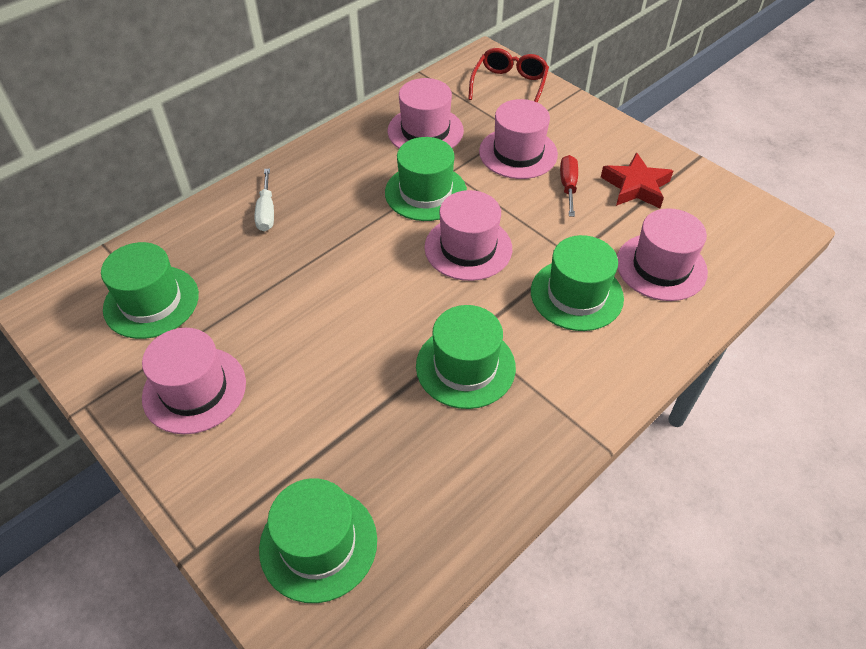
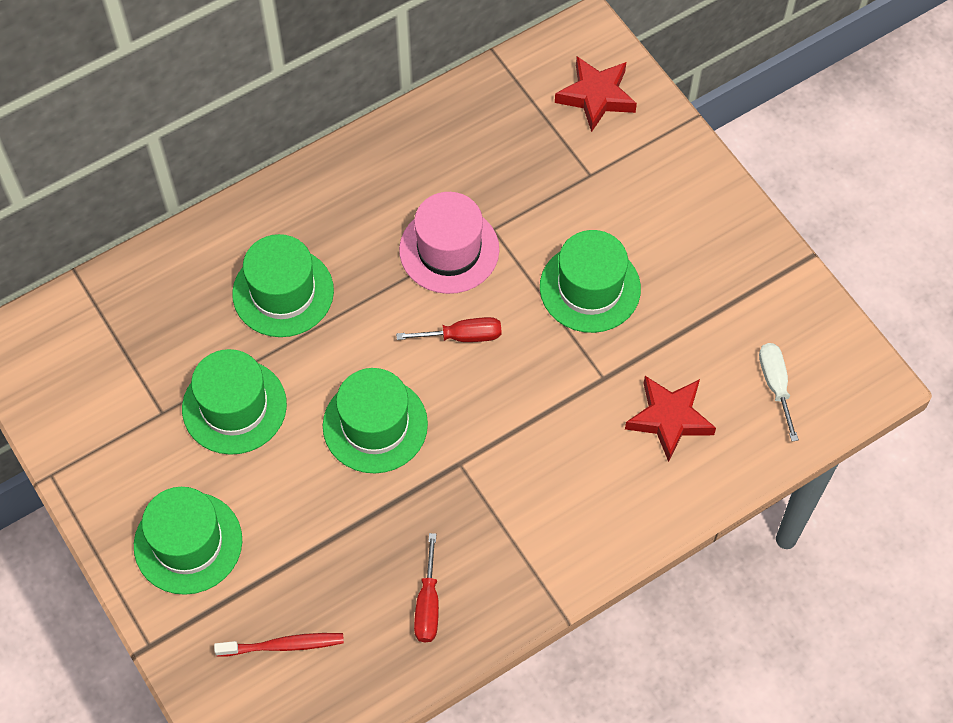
pink hat: 5 -> 1
red glasses: 1 -> 0
red screwdriver: 1 -> 2
red star: 1 -> 2
red toothbrush: 0 -> 1

